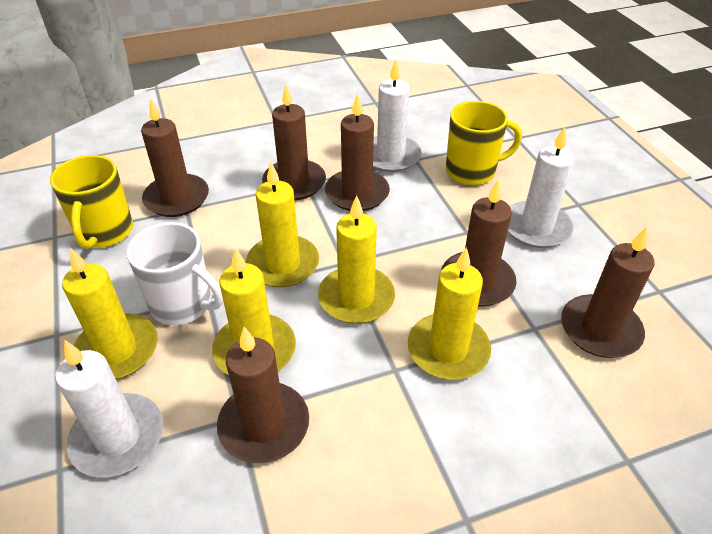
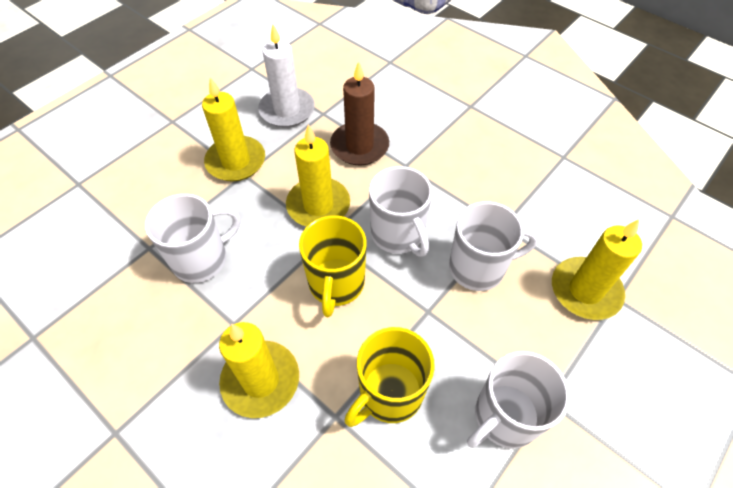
brown candle: 6 -> 1
white candle: 3 -> 1
white mug: 1 -> 4
yellow candle: 5 -> 4

